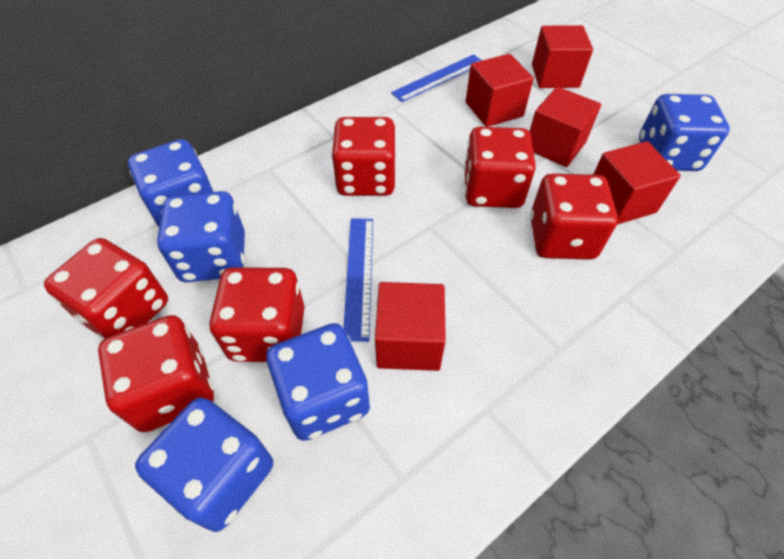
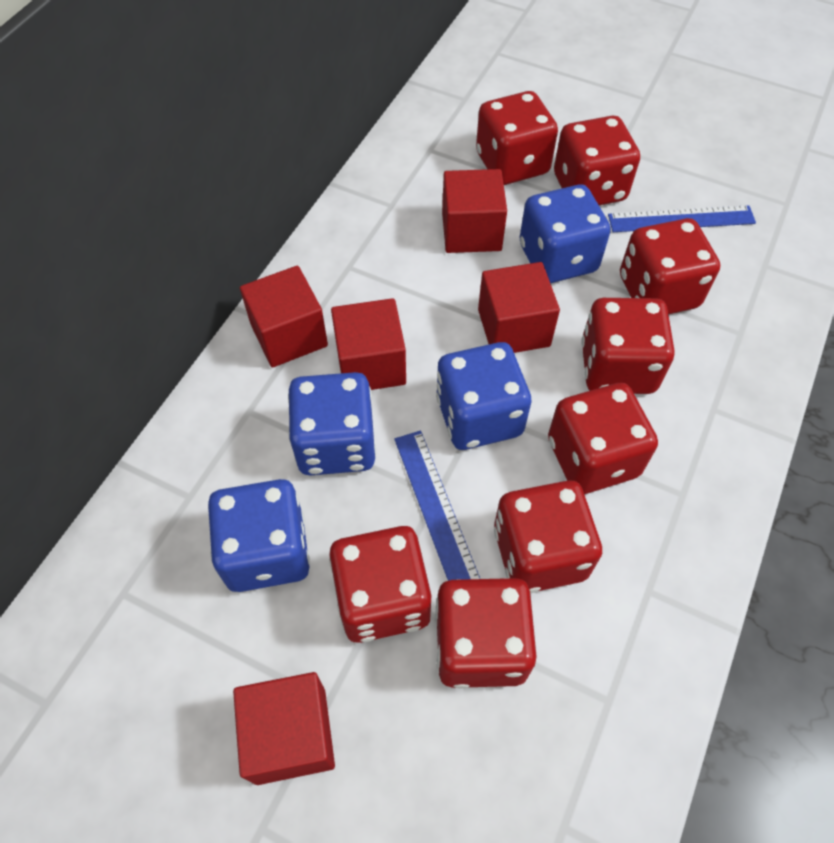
blue dice: 5 -> 4
red dice: 6 -> 8

